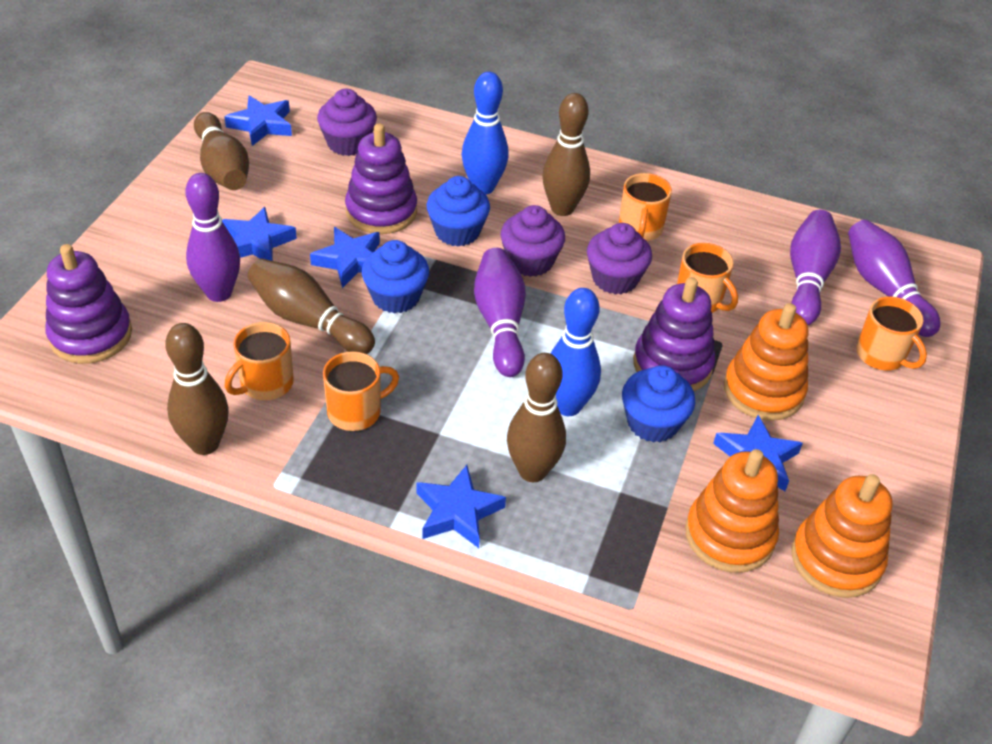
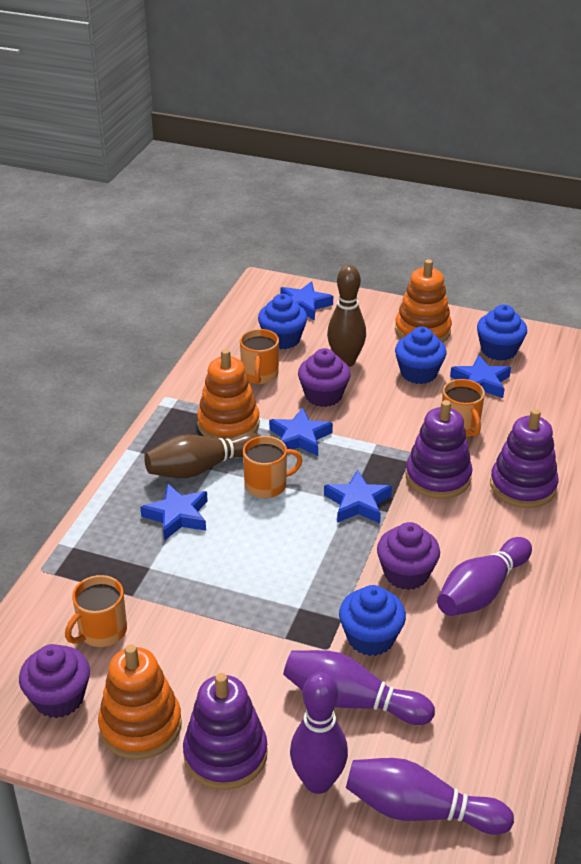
blue bowling pin: 2 -> 0
blue cupcake: 3 -> 4
brown bowling pin: 5 -> 2
orange mug: 5 -> 4

